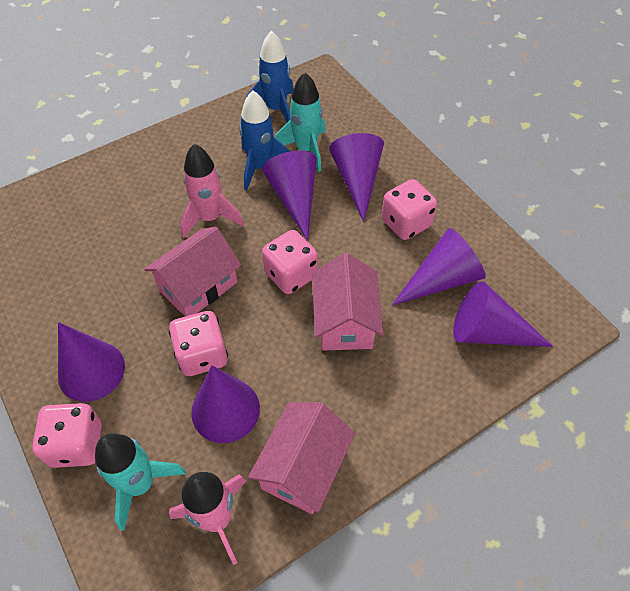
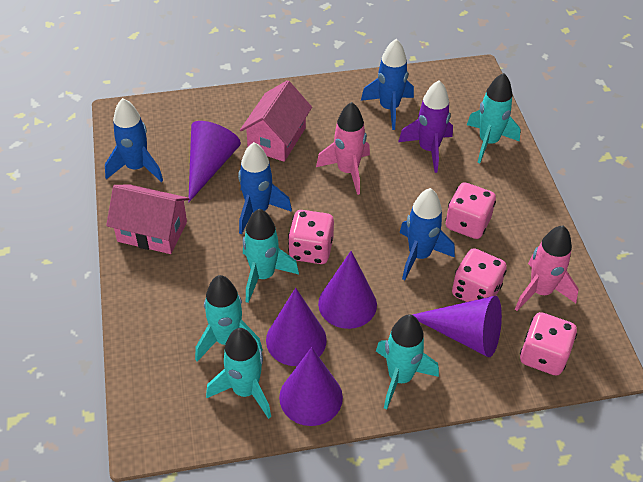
blue rocket: 2 -> 4
pink house: 3 -> 2
purple cone: 6 -> 5
purple rocket: 0 -> 1
turquoise rocket: 2 -> 5

